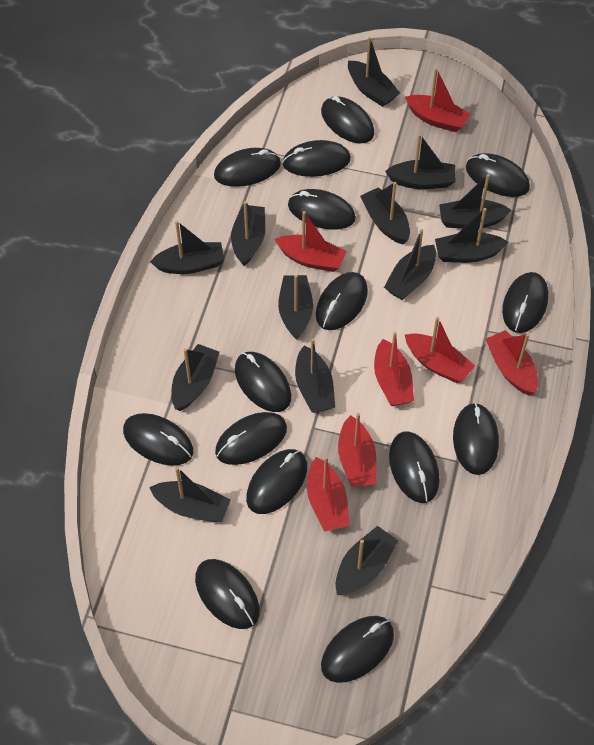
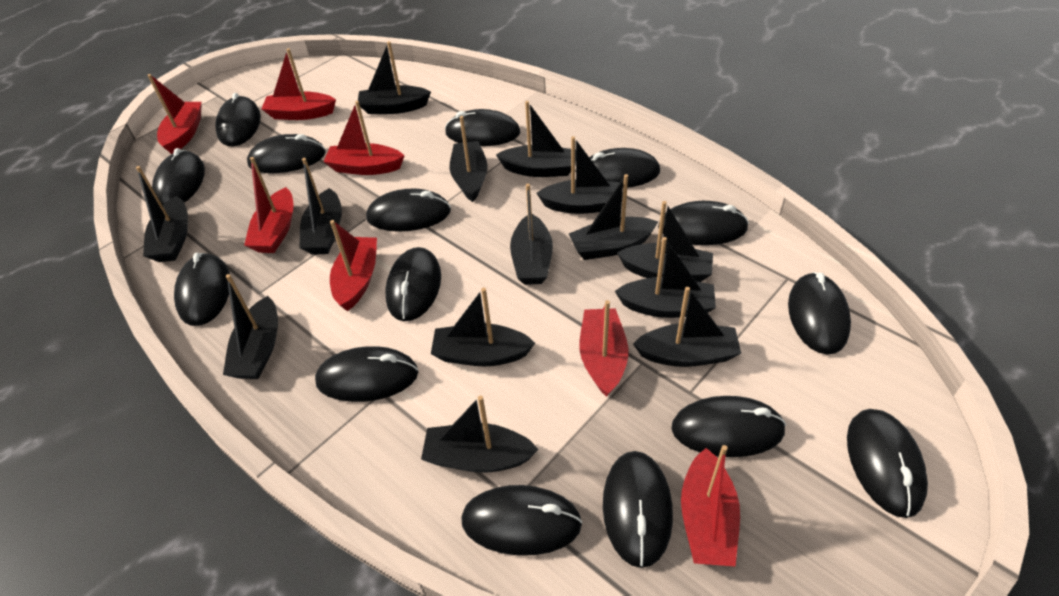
black boat: 13 -> 14

